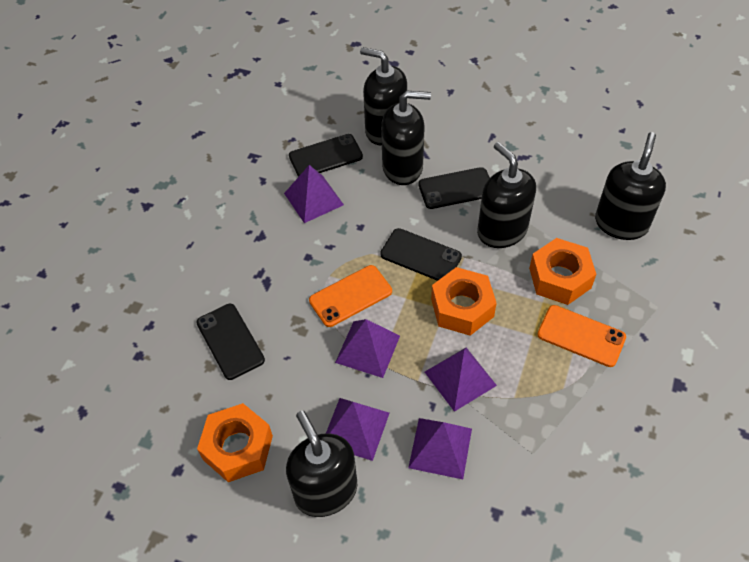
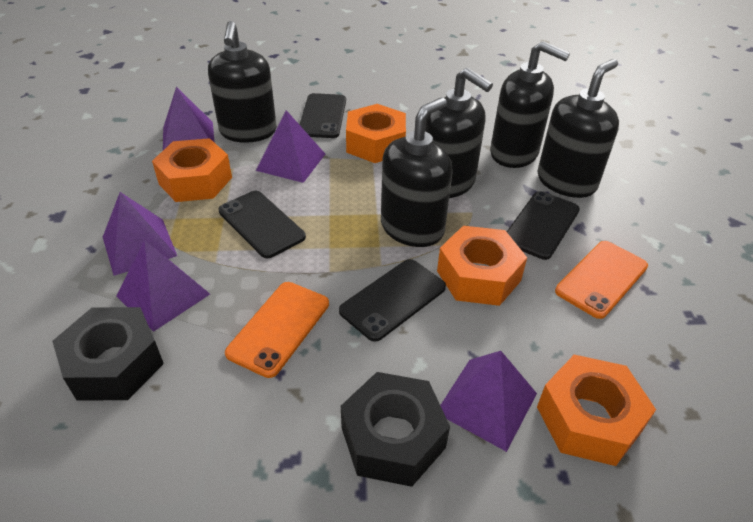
black nut: 0 -> 2
orange nut: 3 -> 4

